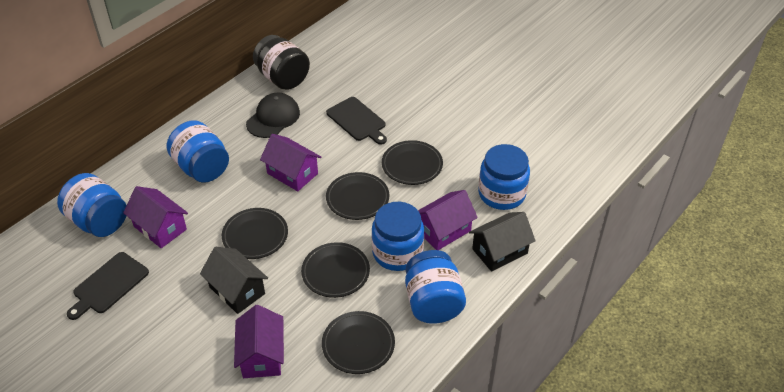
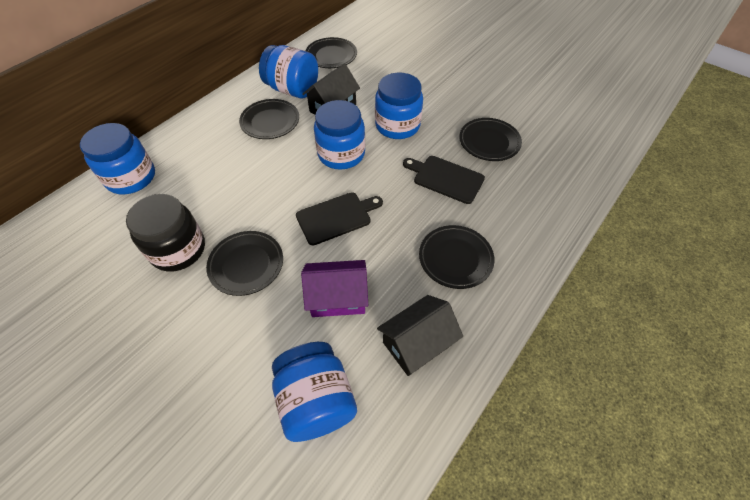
black cap: 1 -> 0
purple house: 4 -> 1

